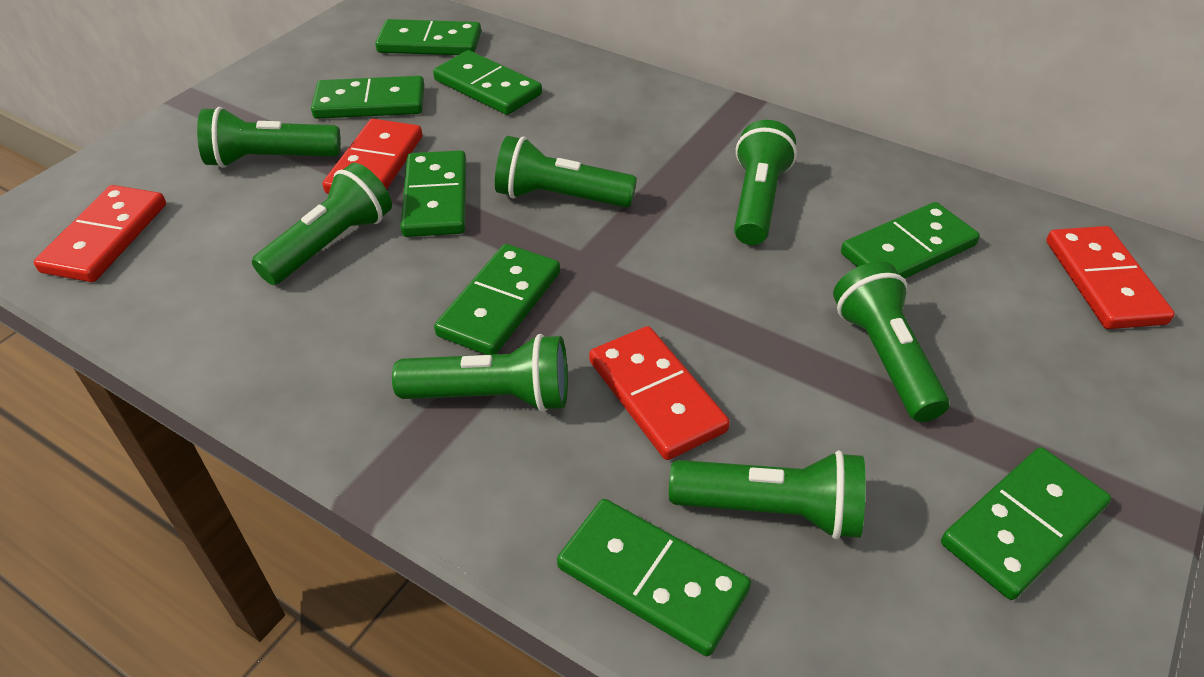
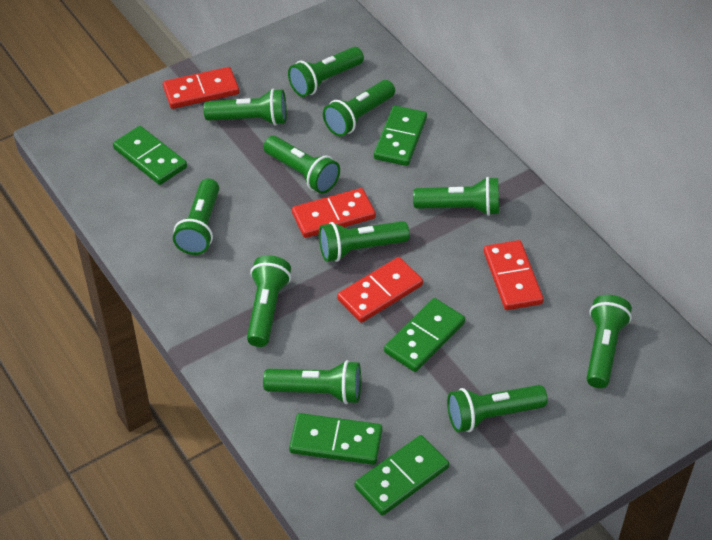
green domino: 8 -> 5
green flashlight: 7 -> 11

